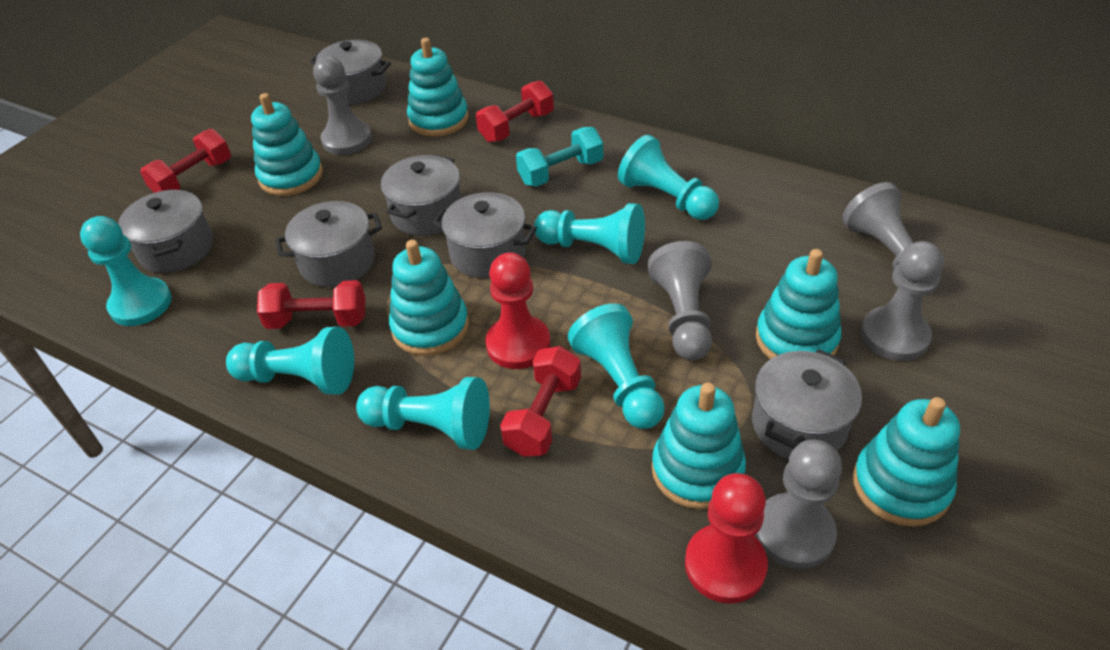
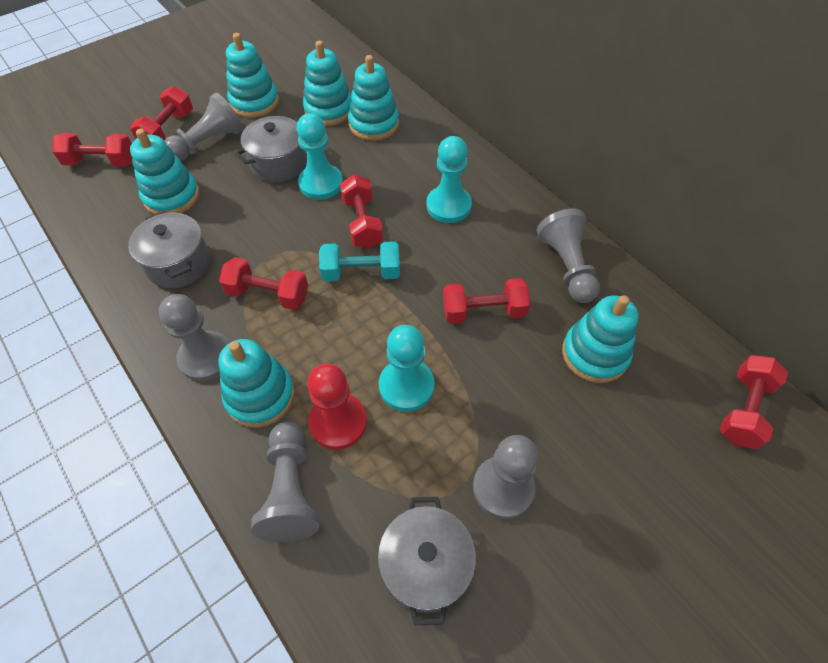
grey pot: 6 -> 3
red dumbbell: 4 -> 6
red pawn: 2 -> 1
turquoise pawn: 6 -> 3

